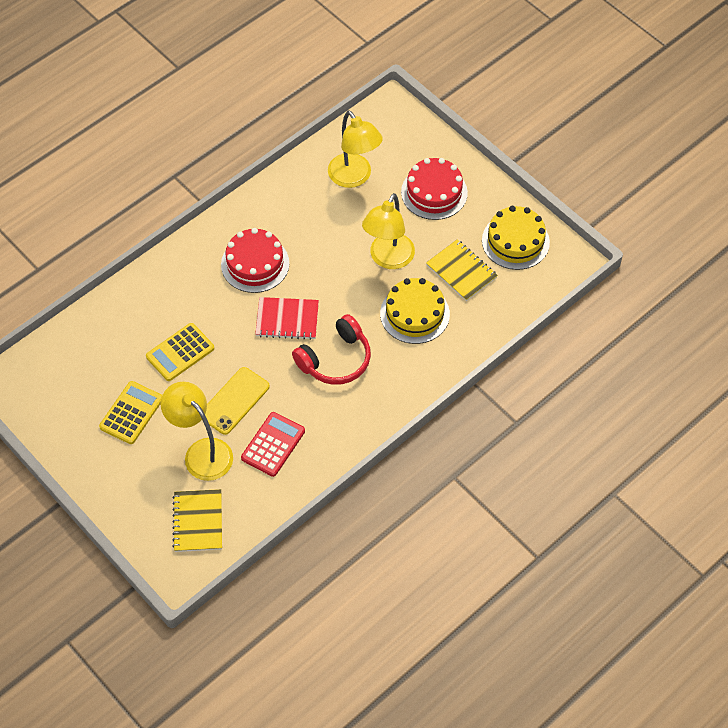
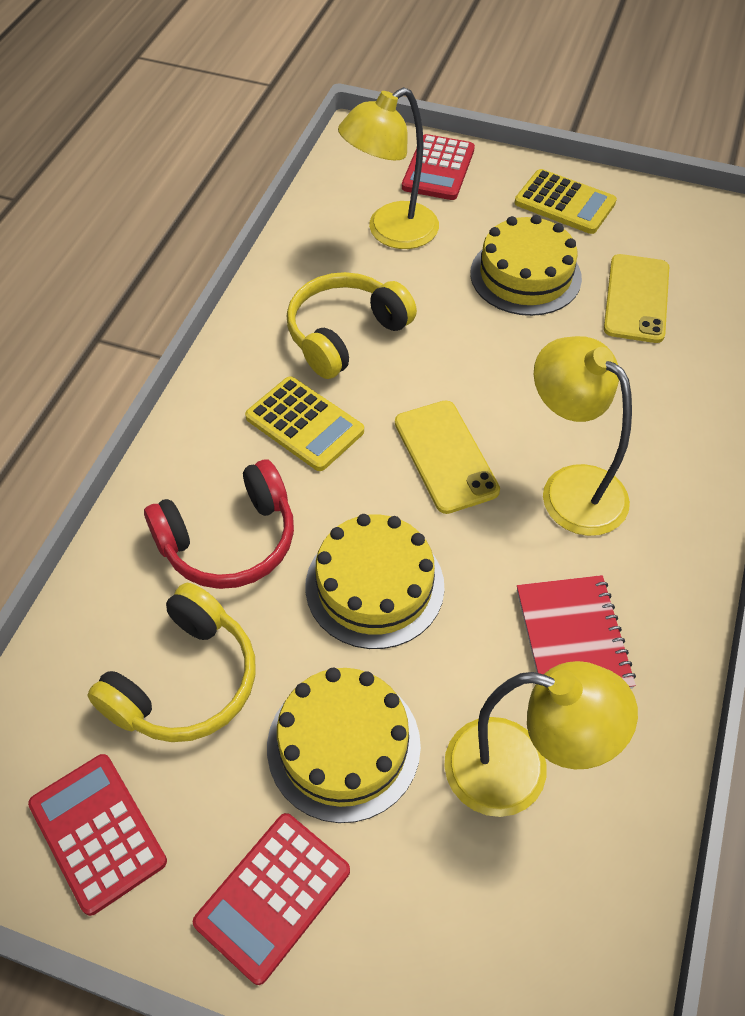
red cake: 2 -> 0
red calculator: 1 -> 3
yellow cake: 2 -> 3
yellow headphones: 0 -> 2
yellow notebook: 2 -> 0
yellow phone: 1 -> 2

